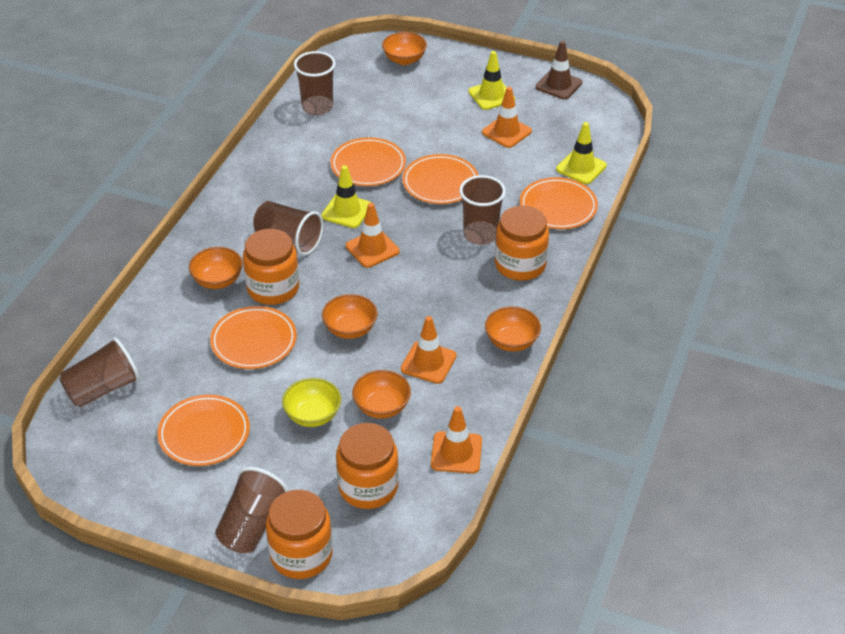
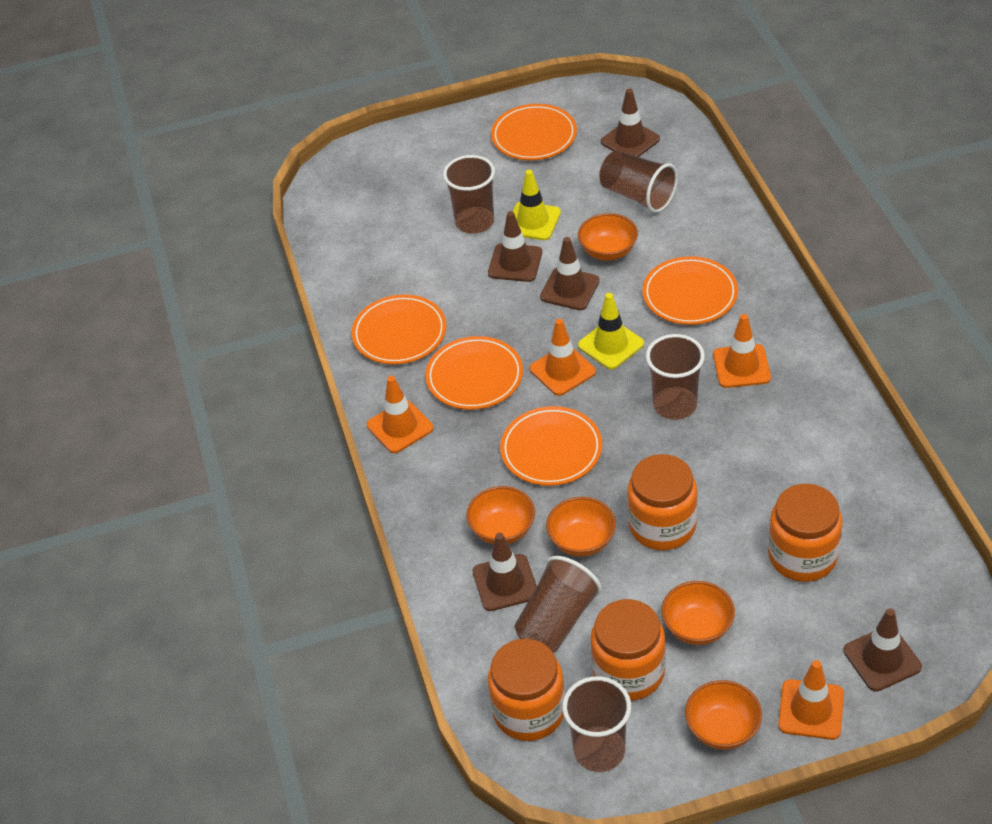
brown traffic cone: 1 -> 5
yellow bowl: 1 -> 0
yellow traffic cone: 3 -> 2

